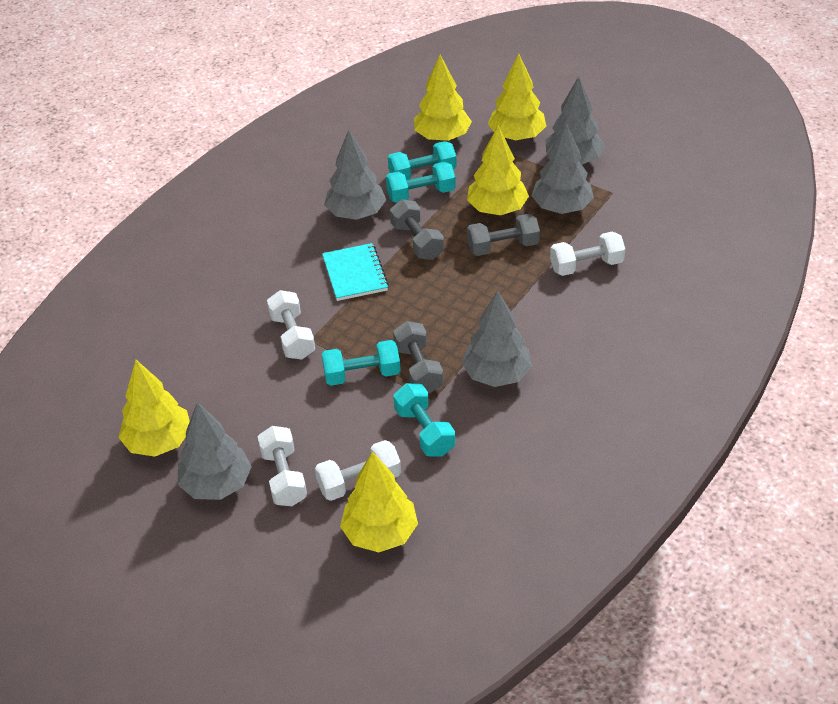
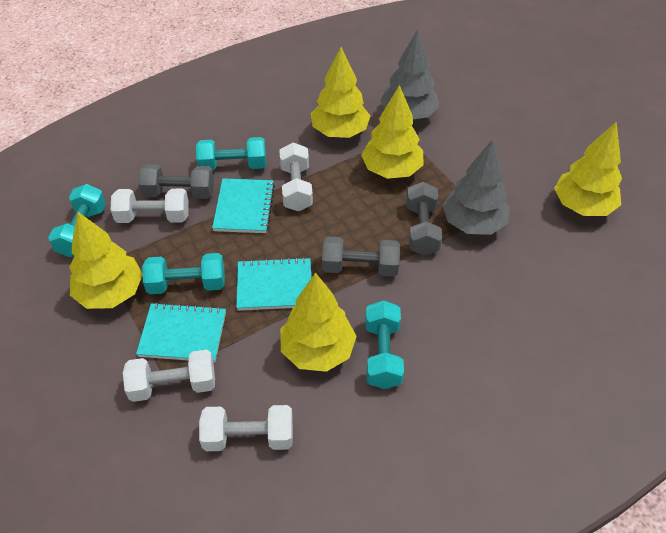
grey tree: 5 -> 2
turquoise notebook: 1 -> 3

